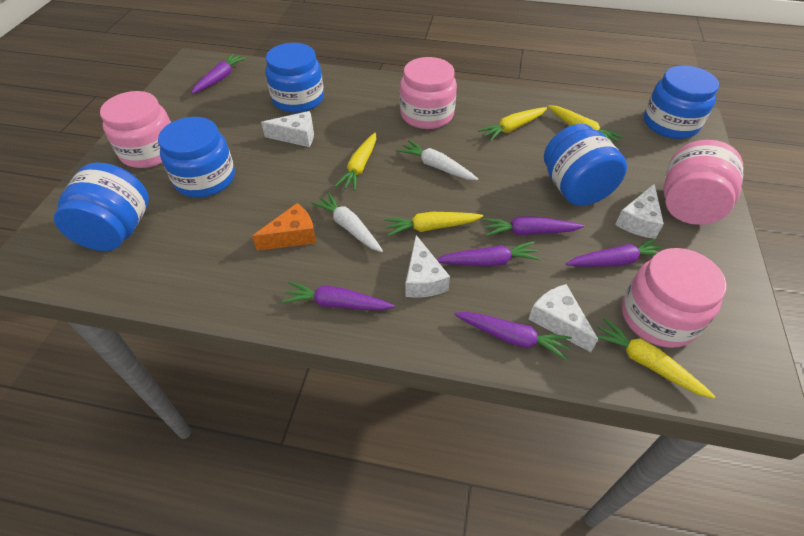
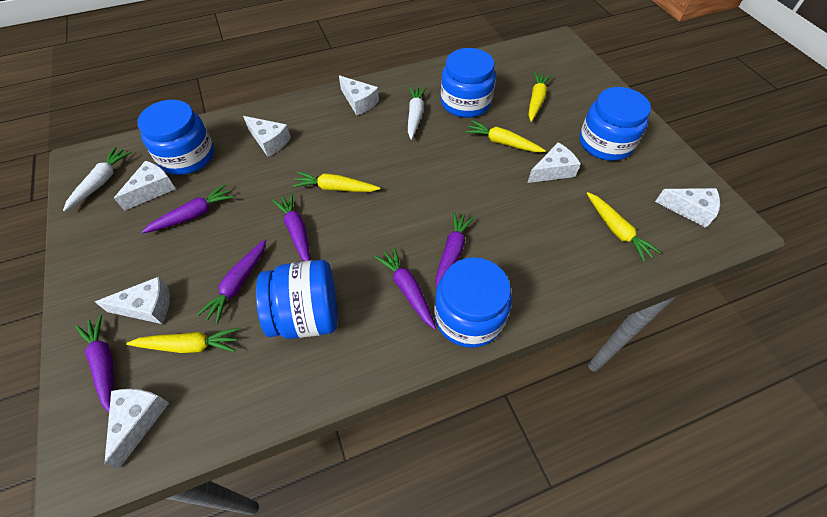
orange cheese: 1 -> 0
pink jar: 4 -> 0
white cheese: 4 -> 7

